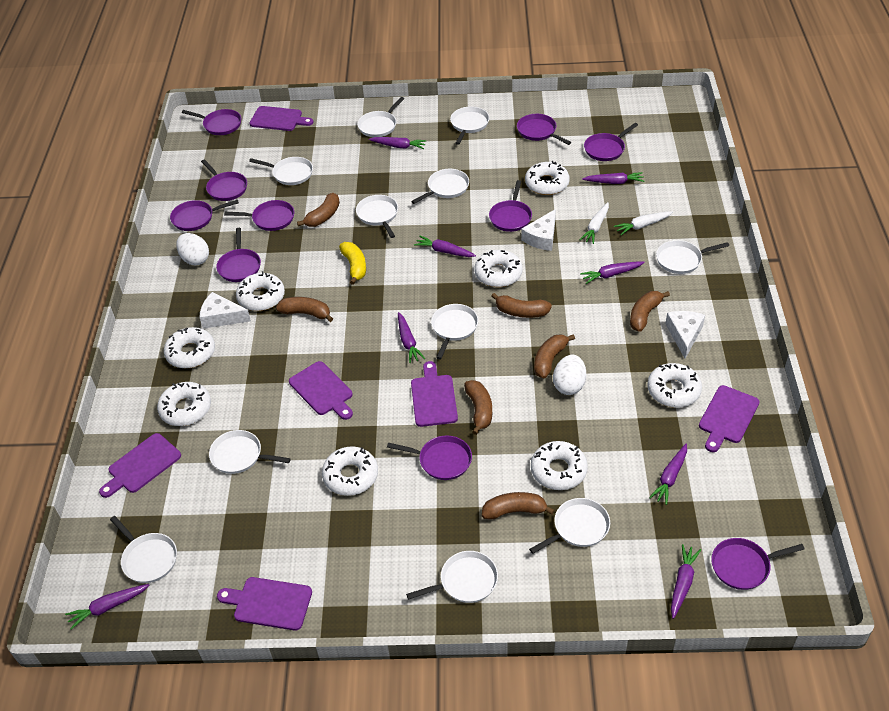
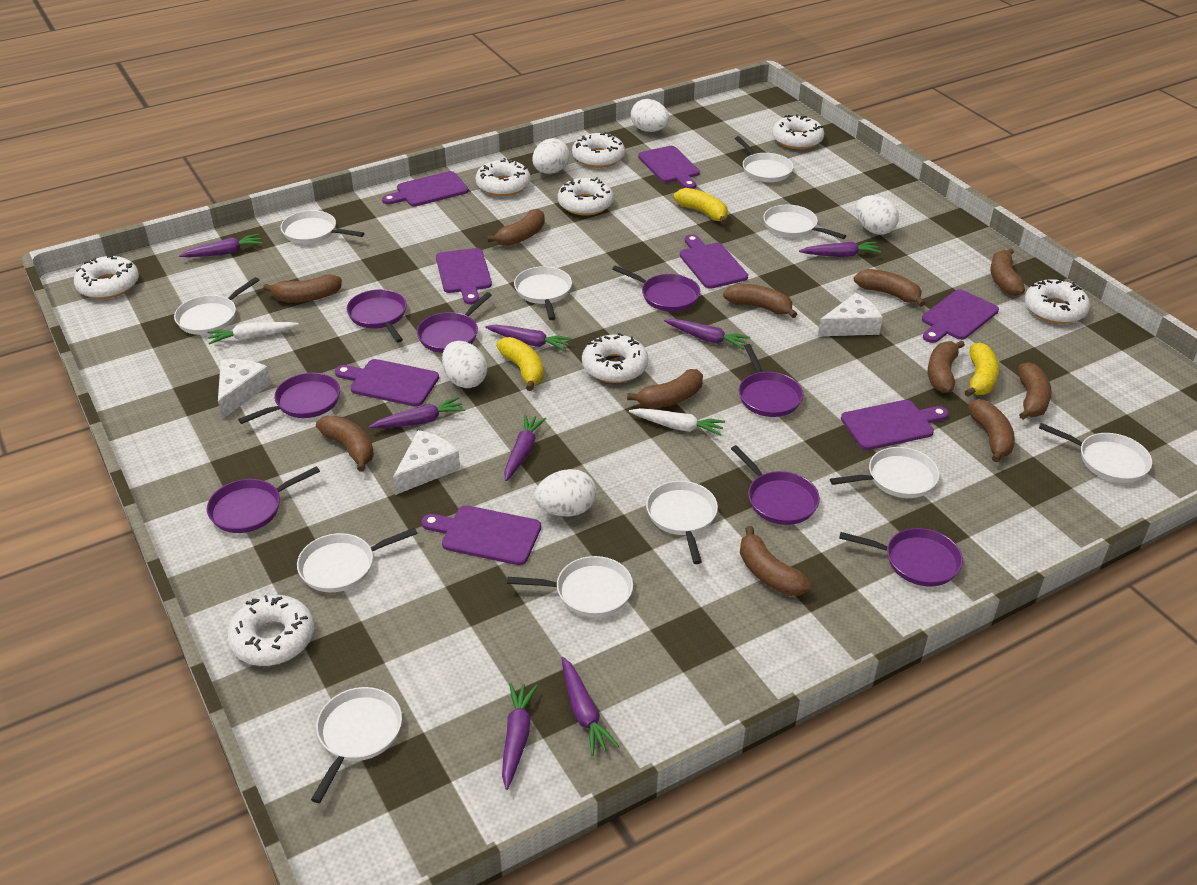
brown banana: 7 -> 11
purple cutting board: 6 -> 8
purple pan: 10 -> 8
white egg: 2 -> 5
yellow banana: 1 -> 3

